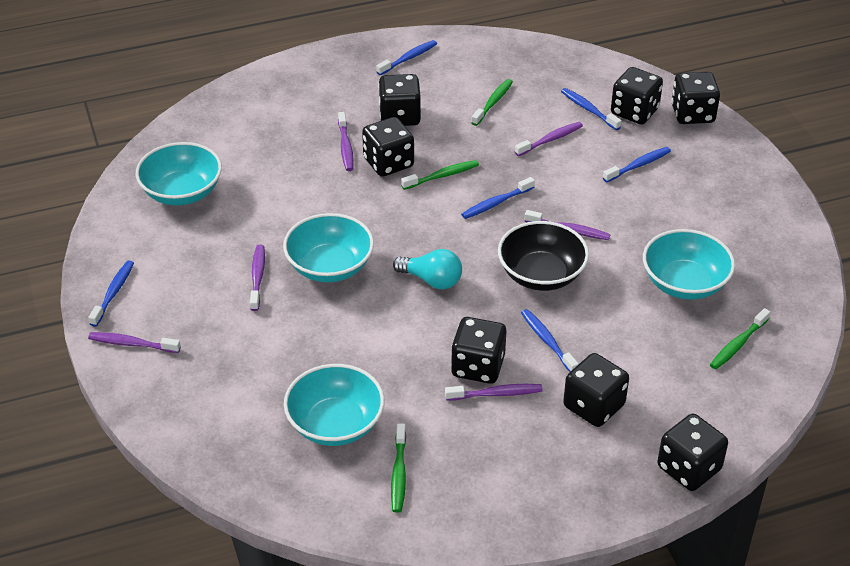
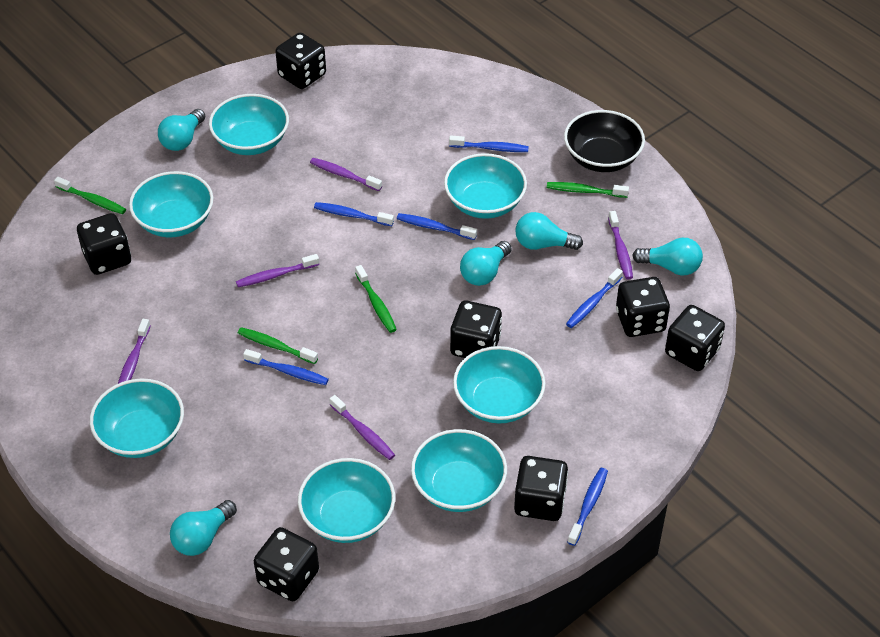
purple toothbrush: 6 -> 5
turquoise bowl: 4 -> 7
turquoise light bulb: 1 -> 5

